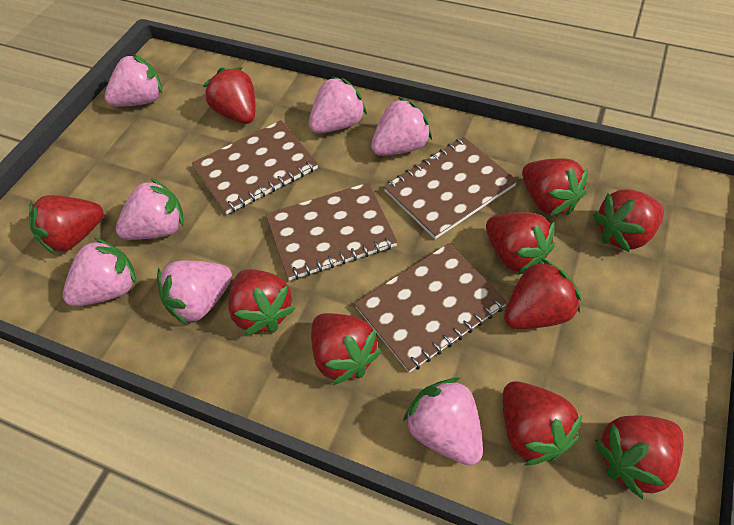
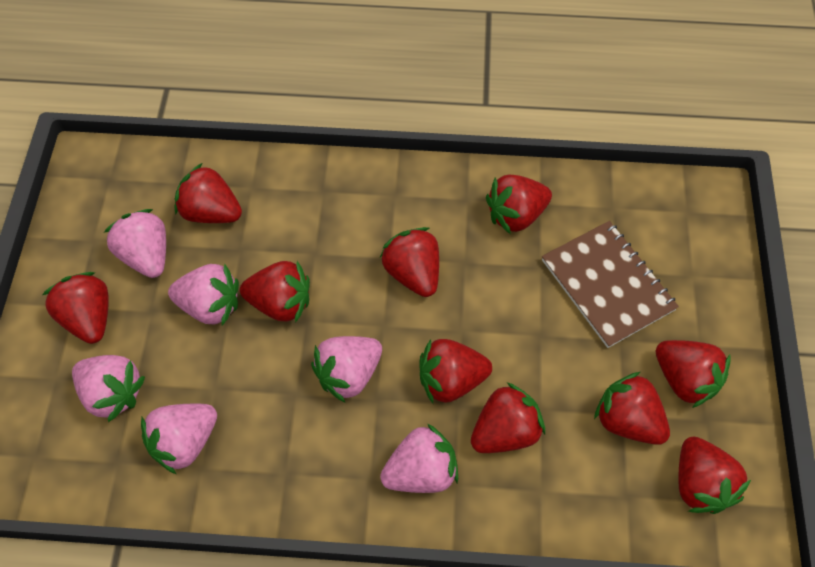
brown notebook: 4 -> 1
pink strawberry: 7 -> 6

